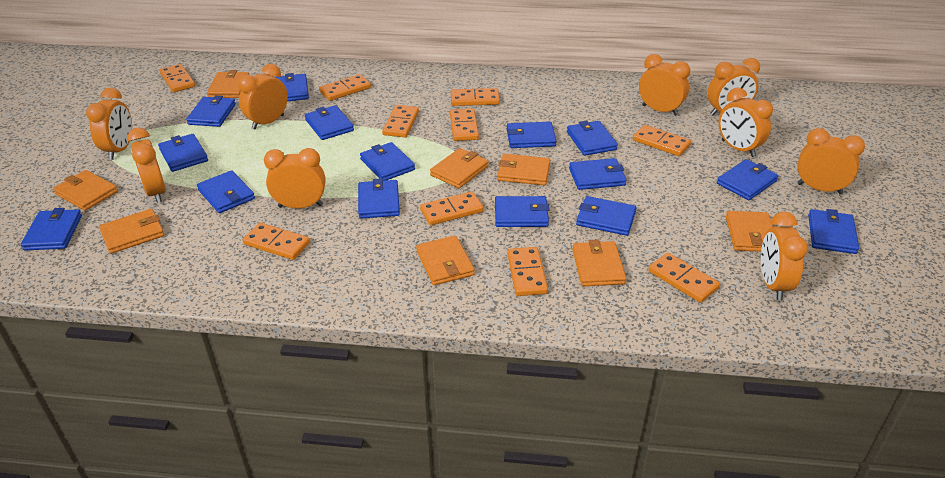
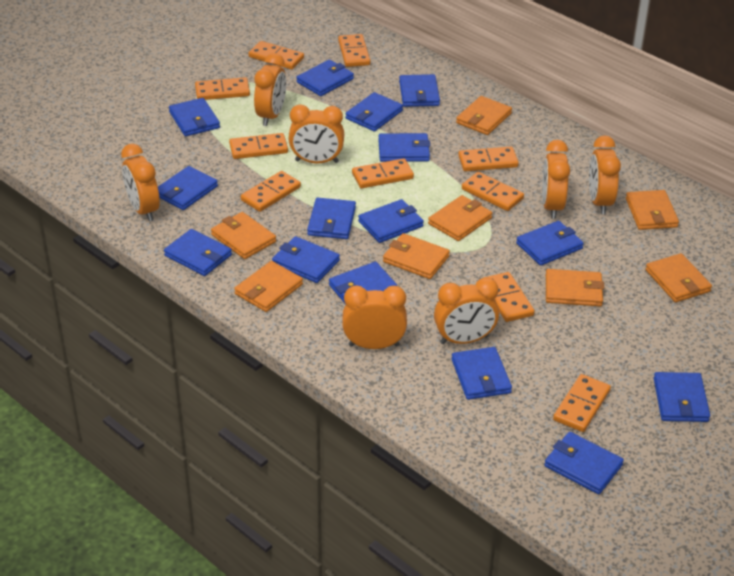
orange clock: 9 -> 7

